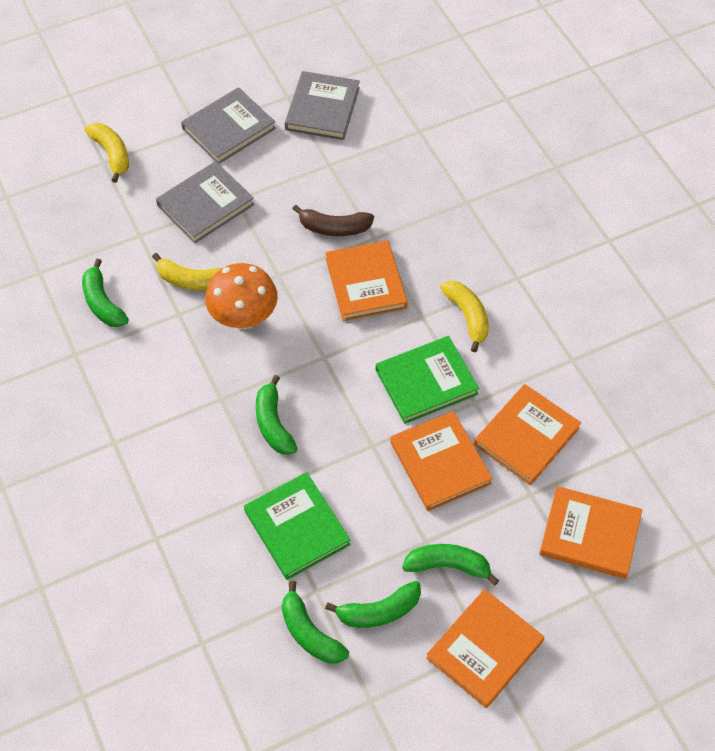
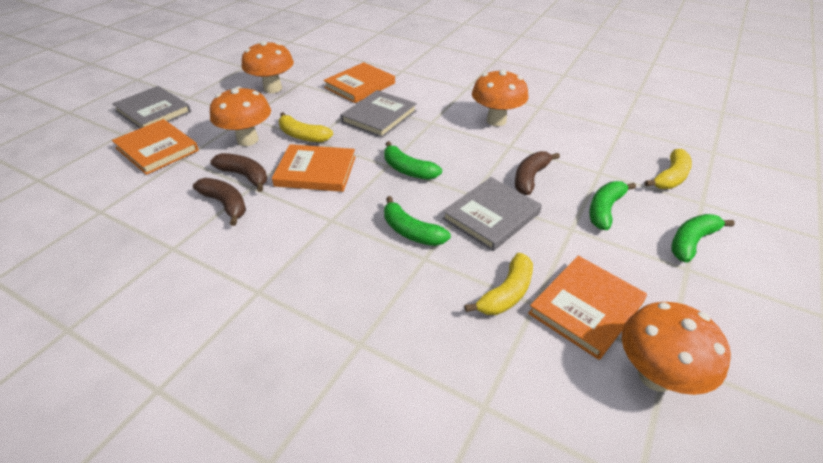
brown banana: 1 -> 3
green banana: 5 -> 4
green book: 2 -> 0
orange book: 5 -> 4
orange mushroom: 1 -> 4

